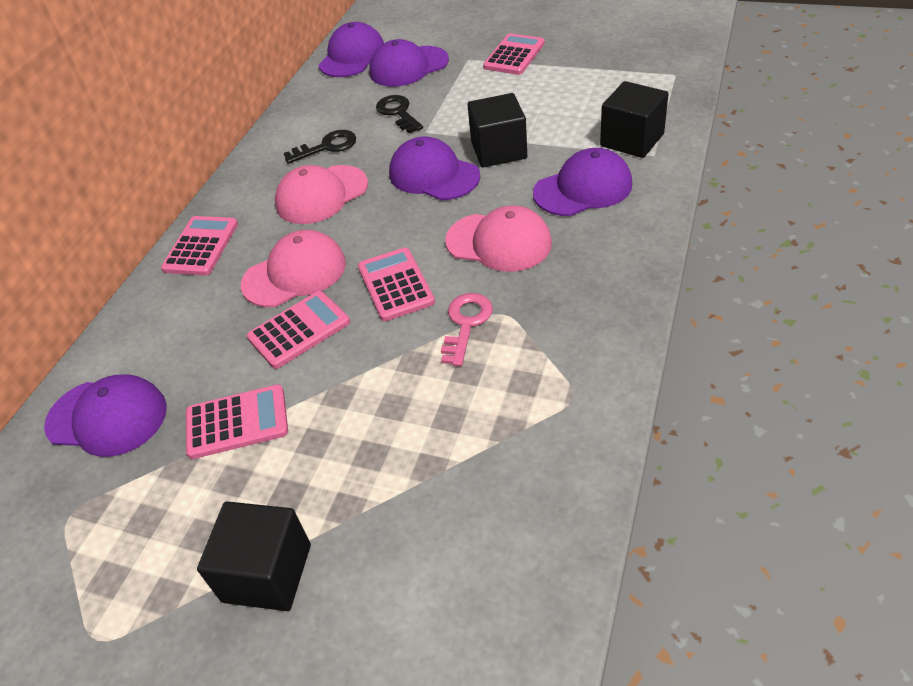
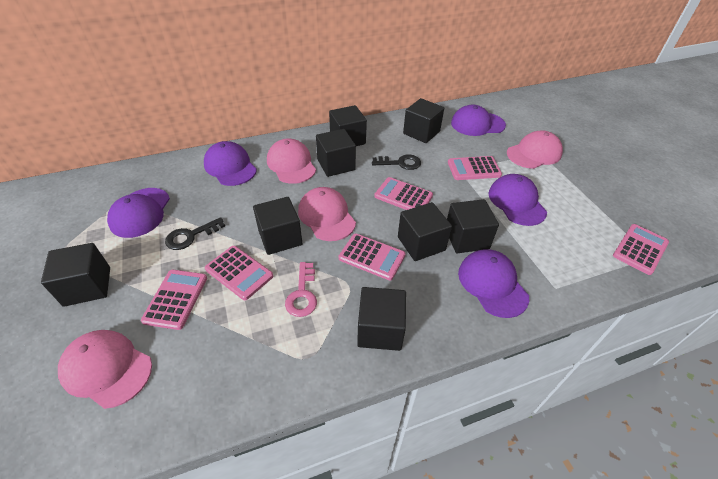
black cube: 3 -> 8
pink calculator: 5 -> 6
pink cap: 3 -> 4

